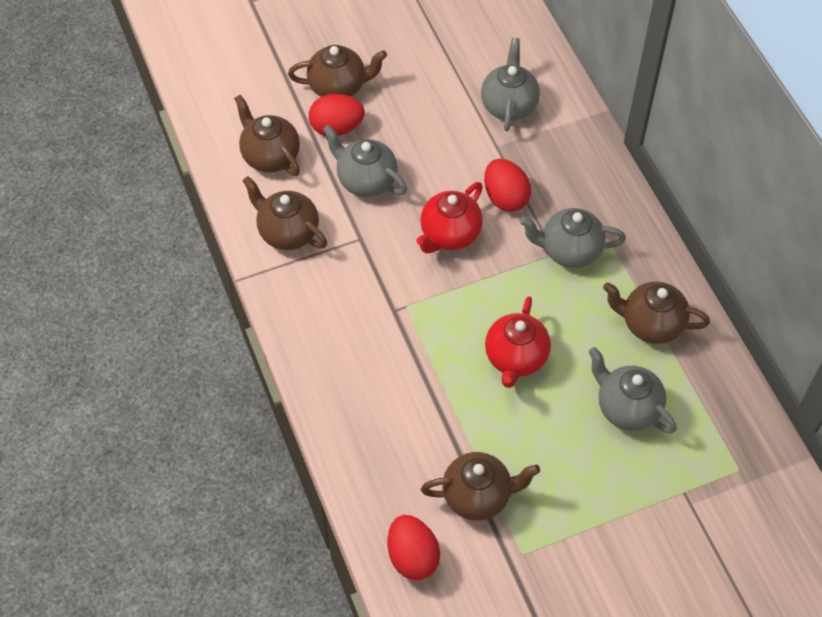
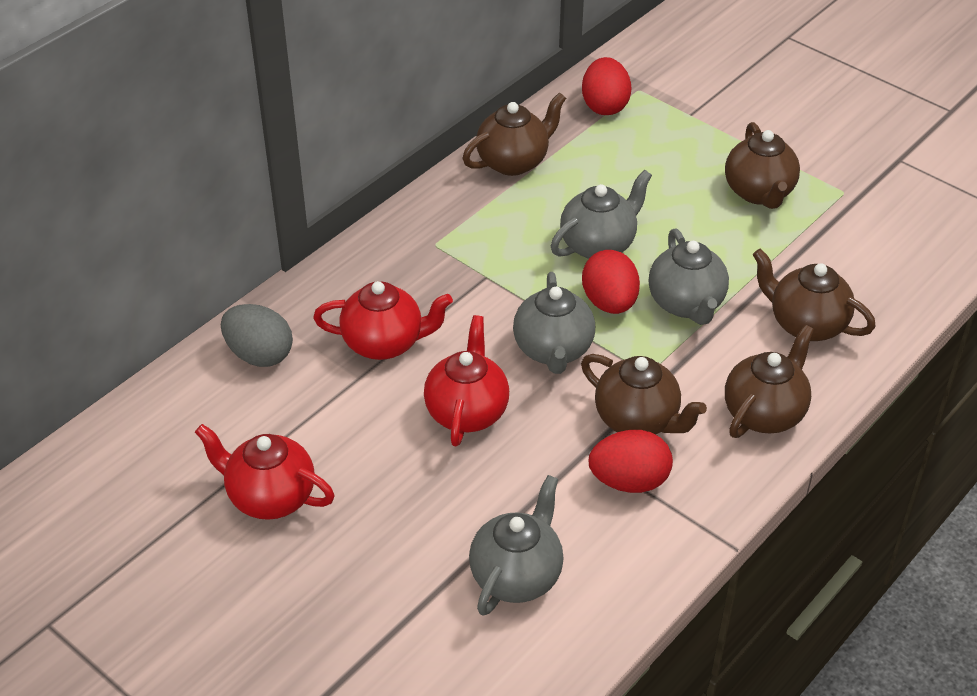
grey egg: 0 -> 1
red teapot: 2 -> 3

